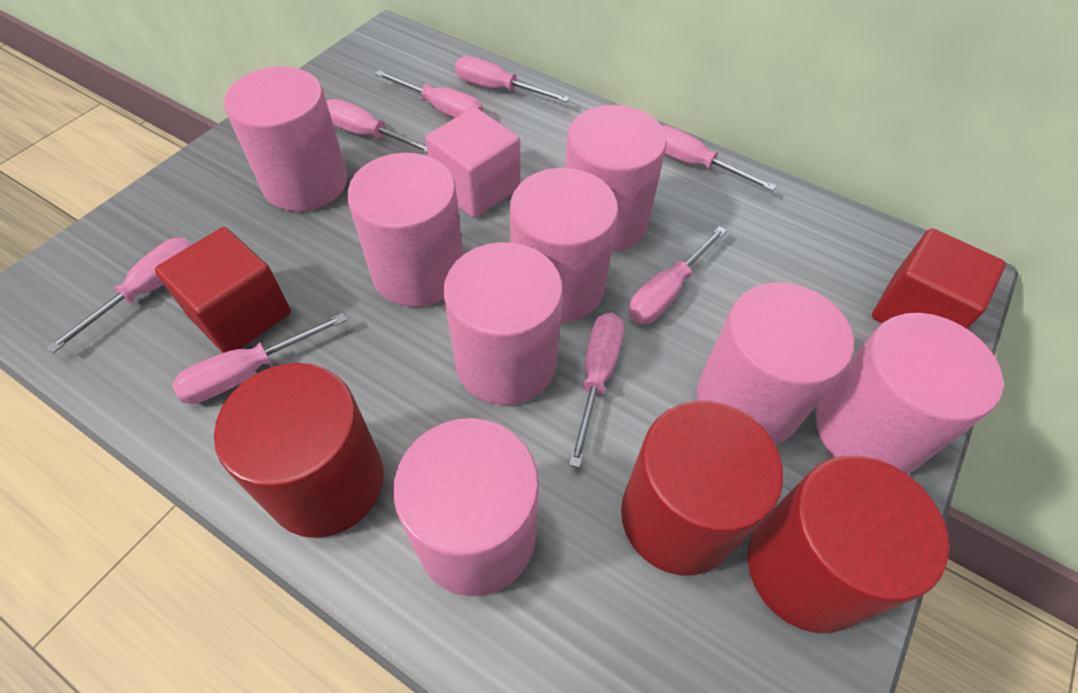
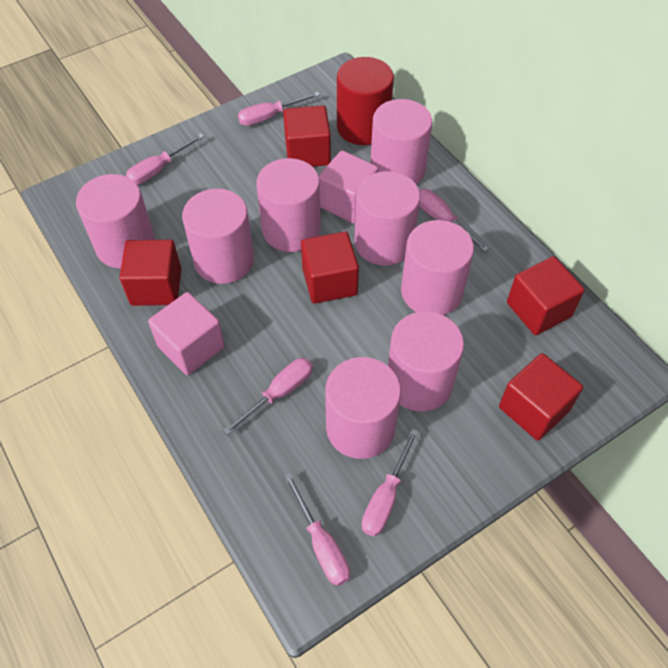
pink cube: 1 -> 2
pink screwdriver: 8 -> 6
red cube: 2 -> 5
red cylinder: 3 -> 1

